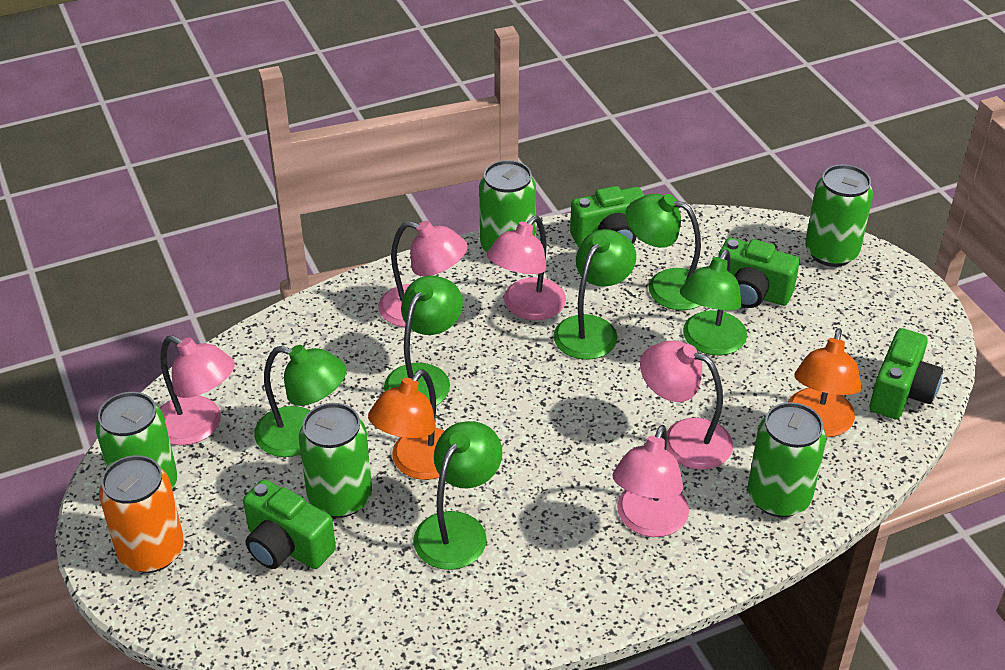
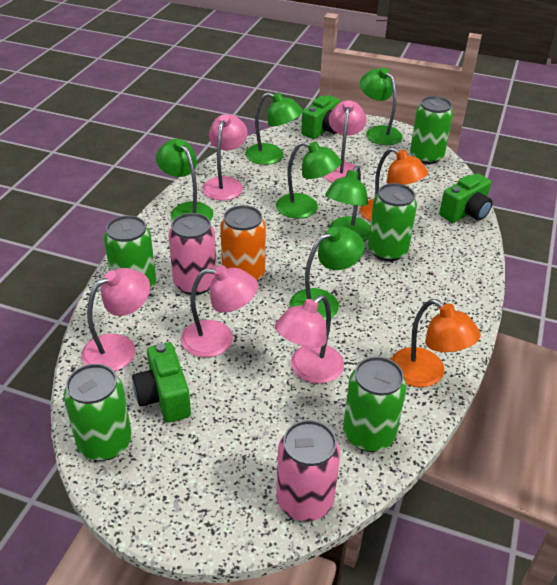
green camera: 4 -> 3
pink can: 0 -> 2

